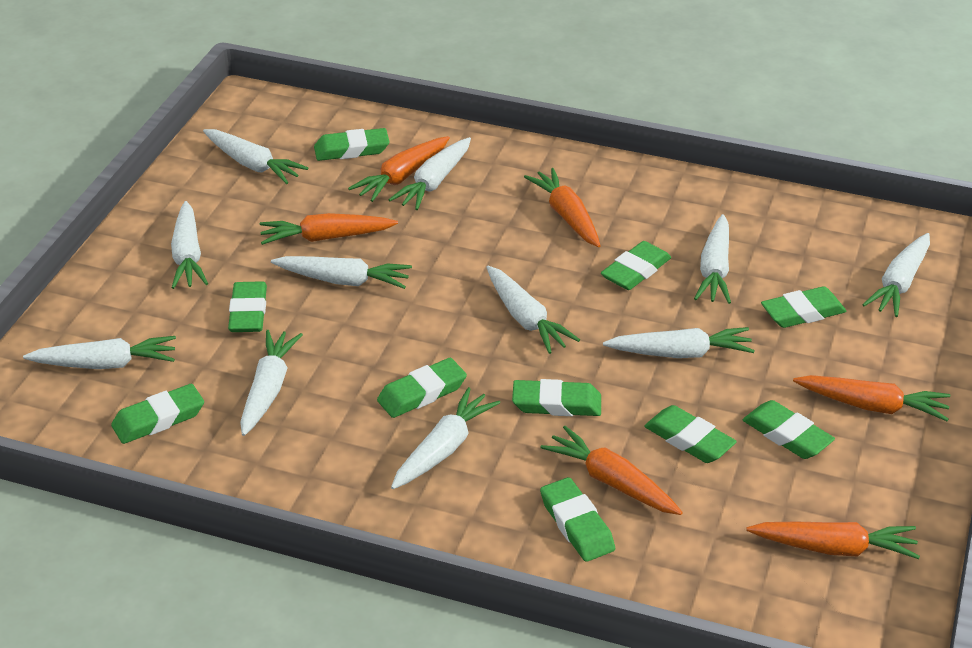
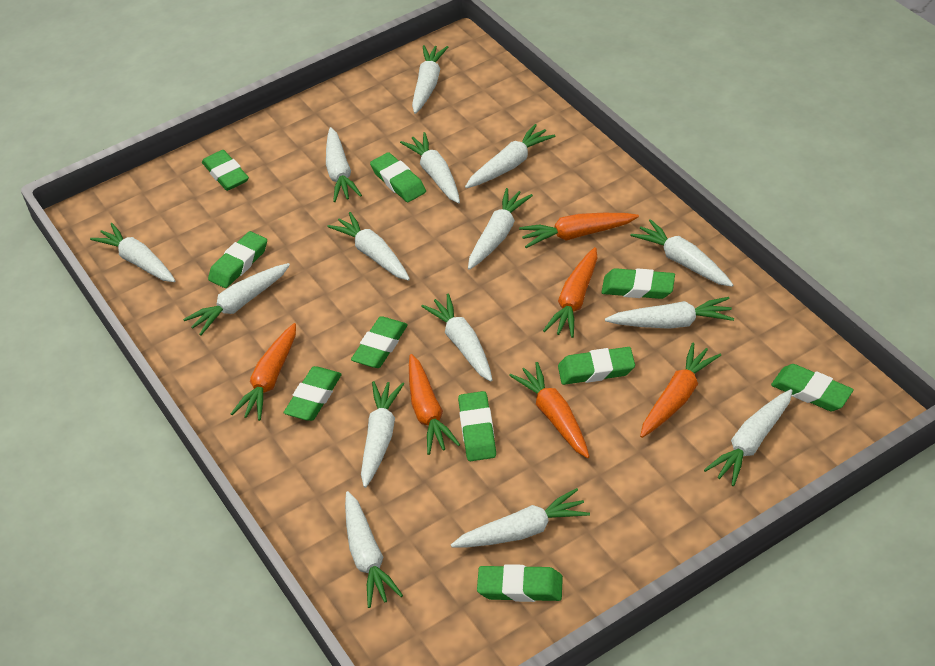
white carrot: 11 -> 15

